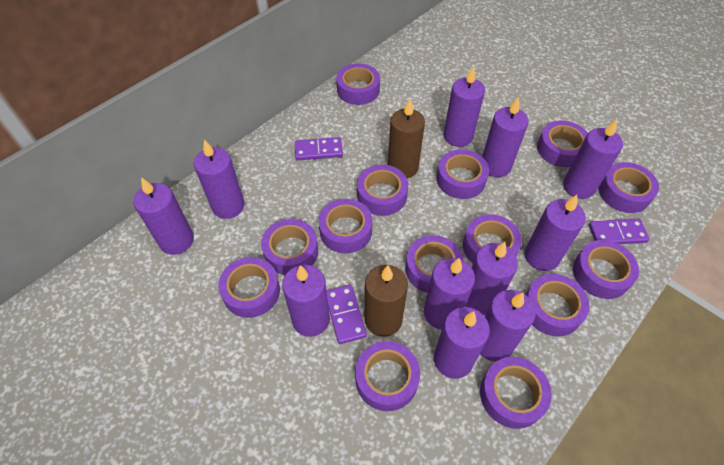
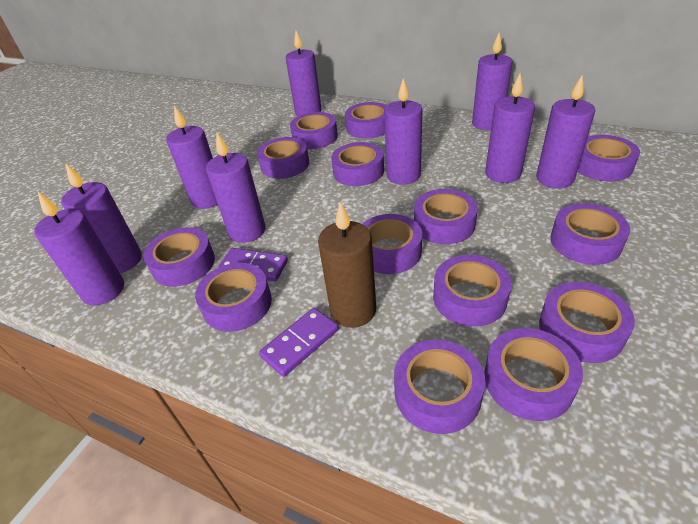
brown candle: 2 -> 1
purple candle: 11 -> 9
purple domino: 3 -> 2

